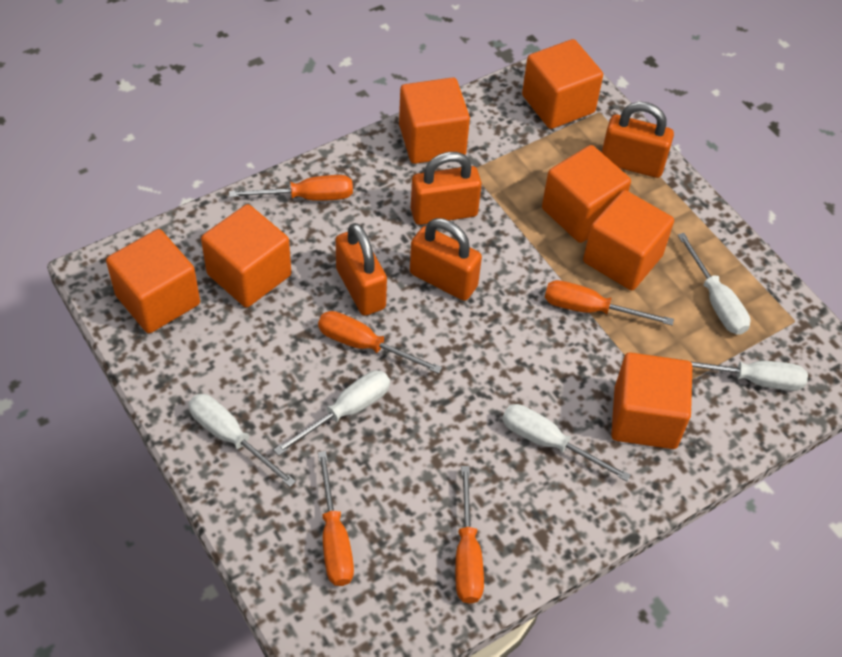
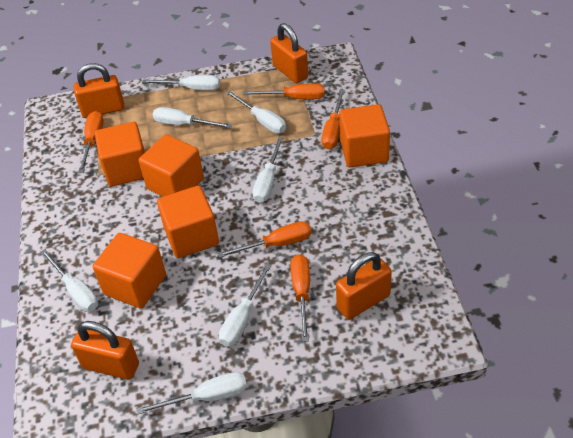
orange cube: 7 -> 5
white screwdriver: 5 -> 7

